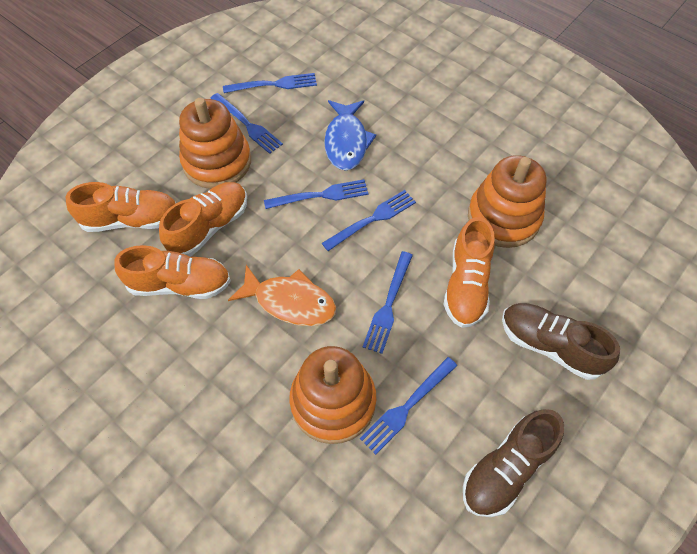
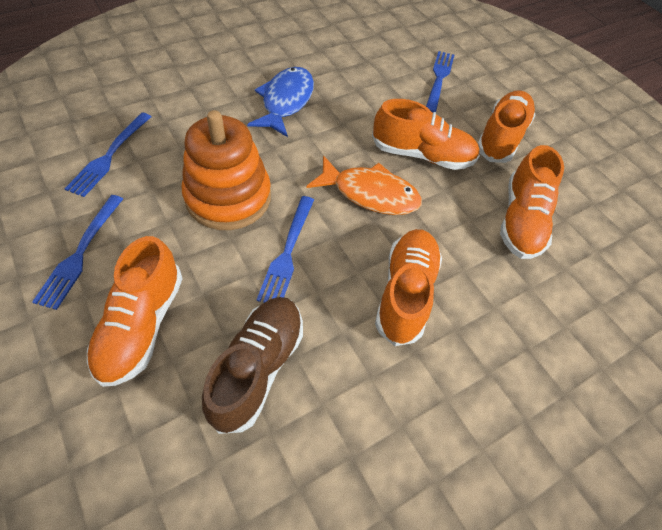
blue fork: 6 -> 4
brown shoe: 2 -> 1
orange shoe: 4 -> 5
orange stacking toy: 3 -> 1

